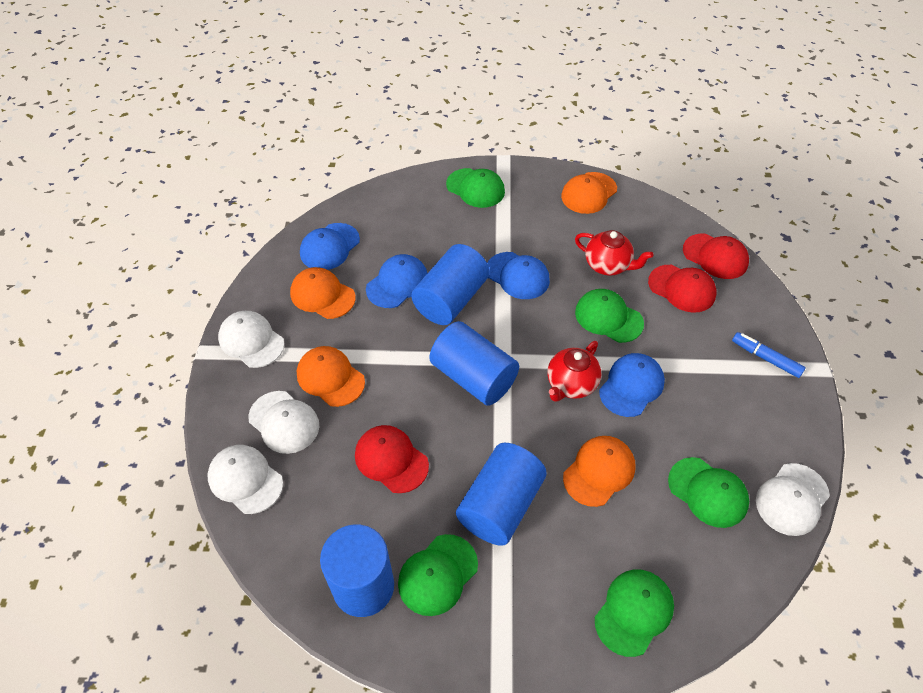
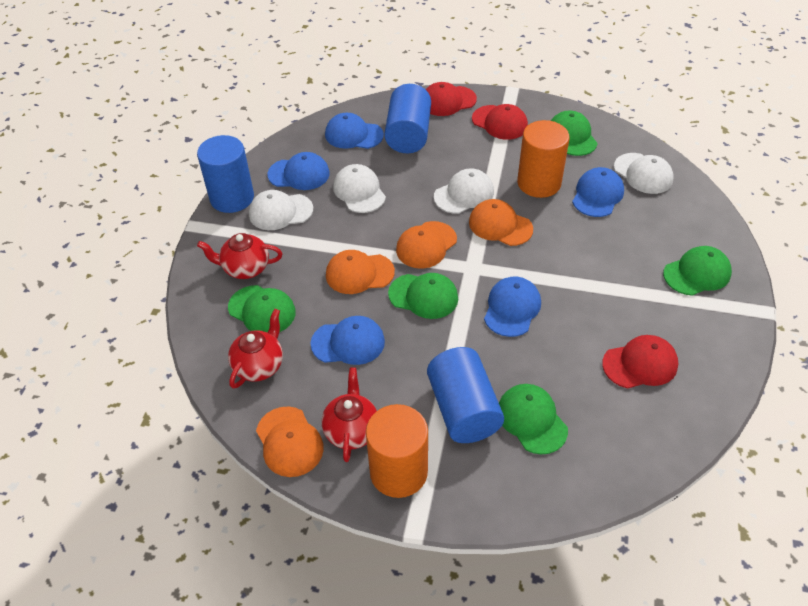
blue cap: 4 -> 5
blue cylinder: 4 -> 3
blue marker: 1 -> 0
orange cylinder: 0 -> 2
red teapot: 2 -> 3

